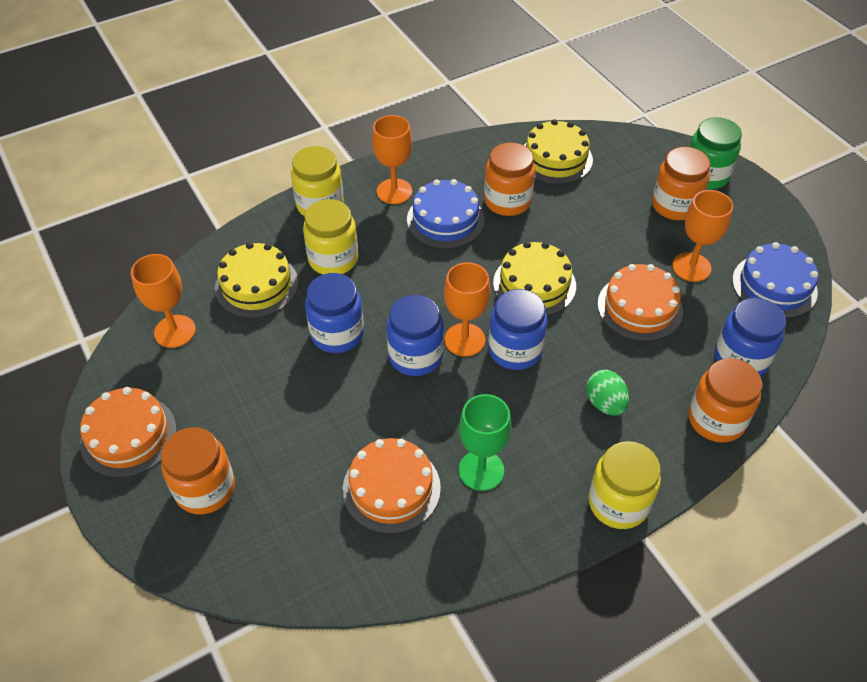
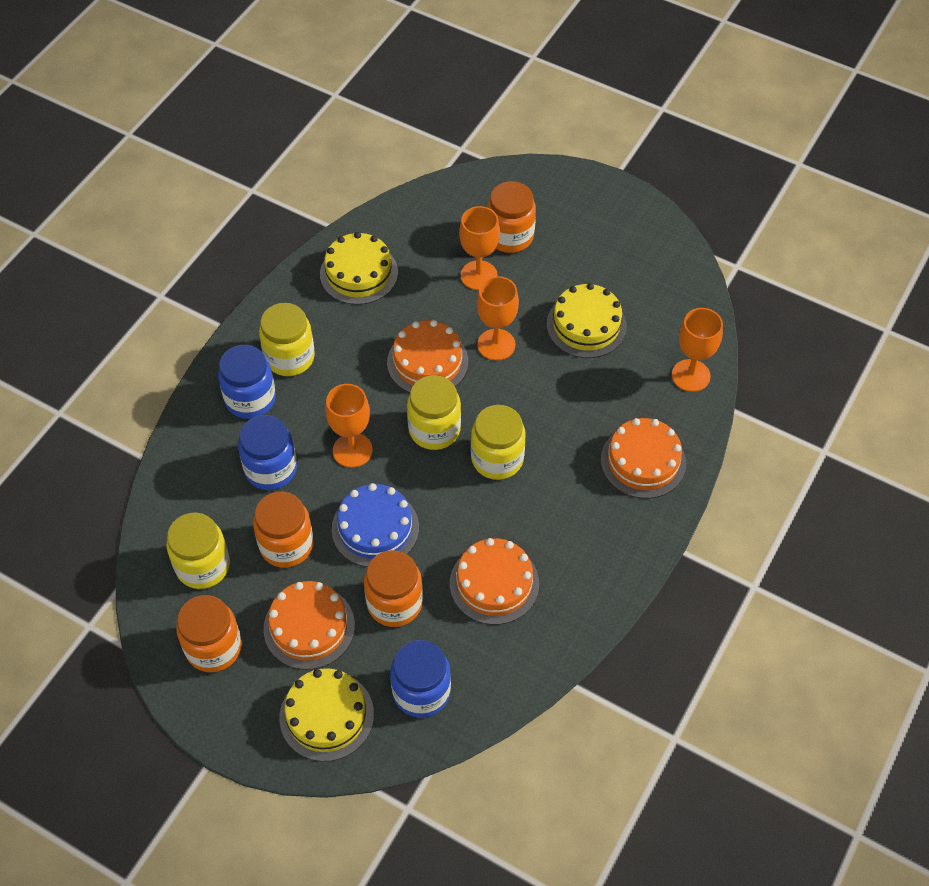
blue cake: 2 -> 1
blue jar: 4 -> 3
green egg: 1 -> 0
green goblet: 1 -> 0
green jar: 1 -> 0
orange cake: 3 -> 4
yellow jar: 3 -> 4

